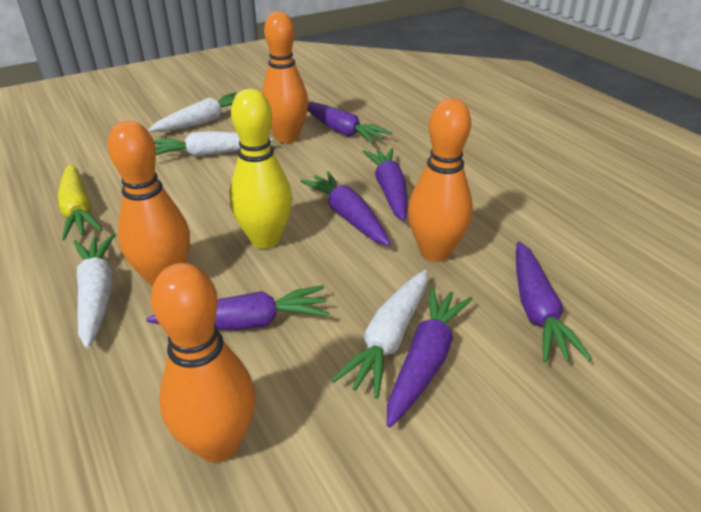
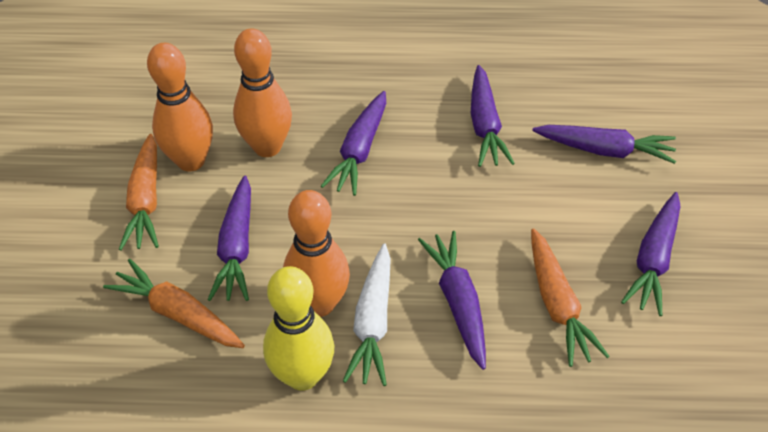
orange bowling pin: 4 -> 3
orange carrot: 0 -> 3
white carrot: 4 -> 1
yellow carrot: 1 -> 0

